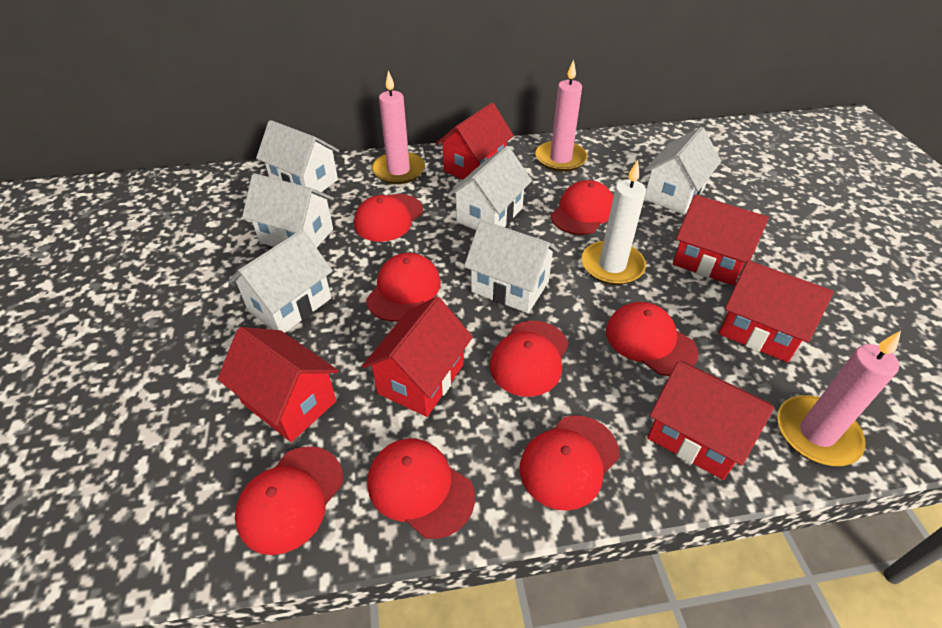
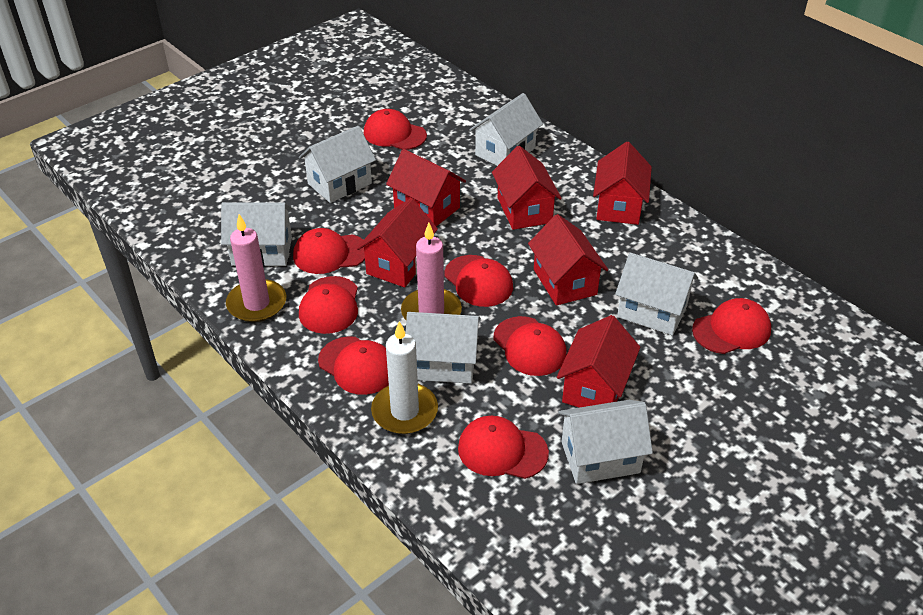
pink candle: 3 -> 2

